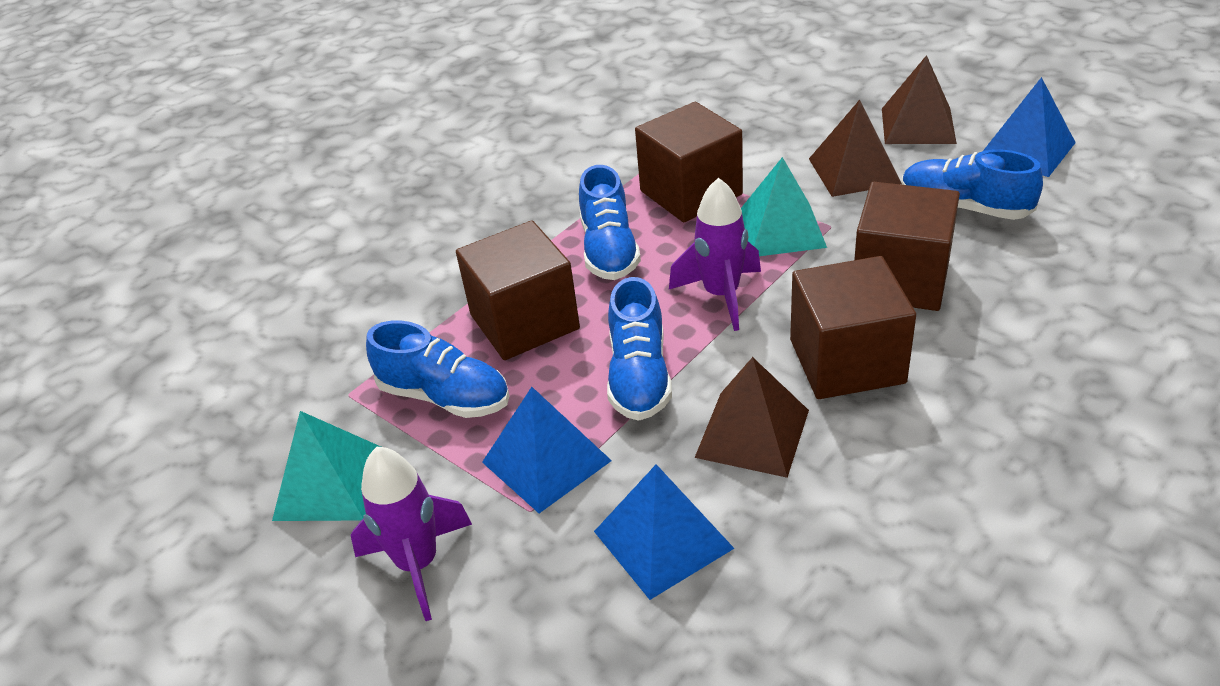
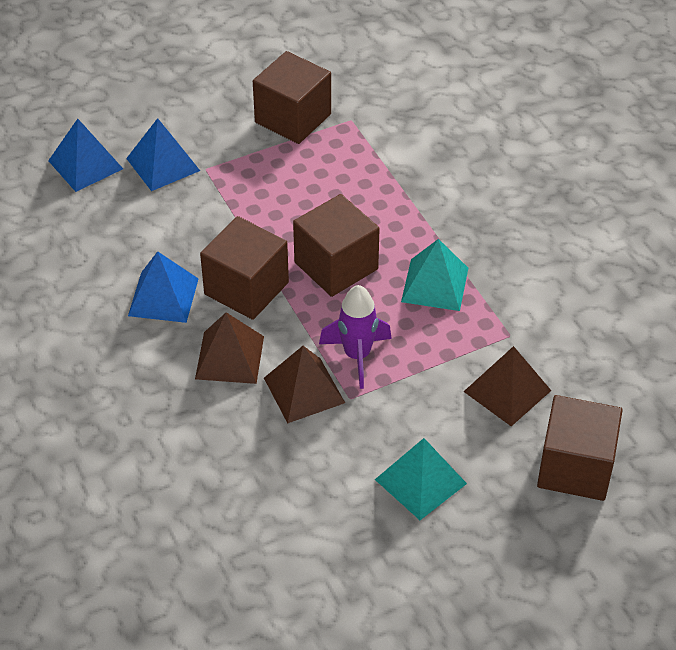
blue shoe: 4 -> 0
purple rocket: 2 -> 1

